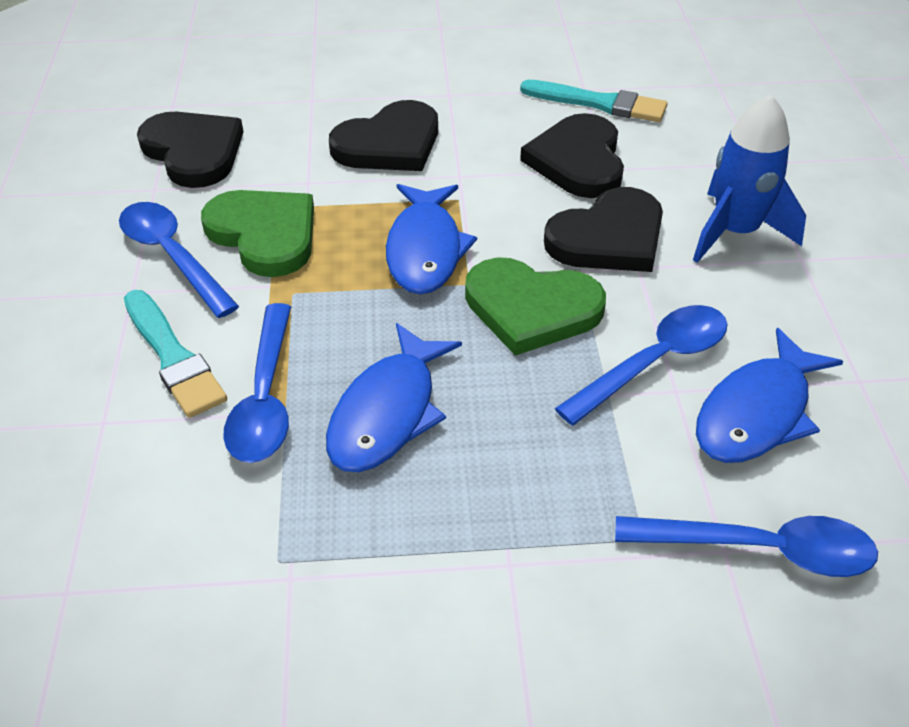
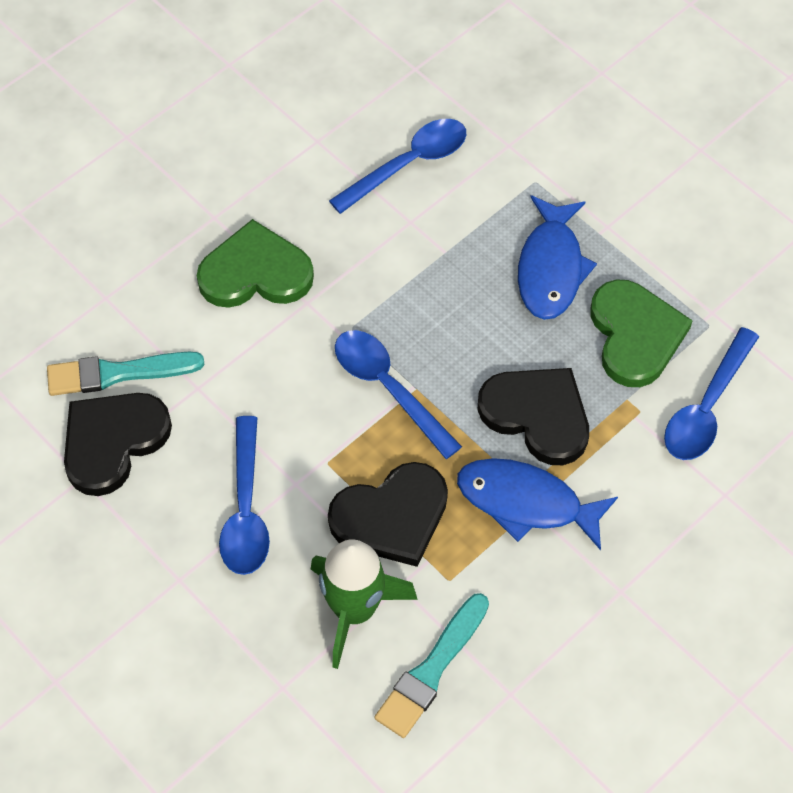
black heart: 4 -> 3
blue fish: 3 -> 2
blue rocket: 1 -> 0
green rocket: 0 -> 1

